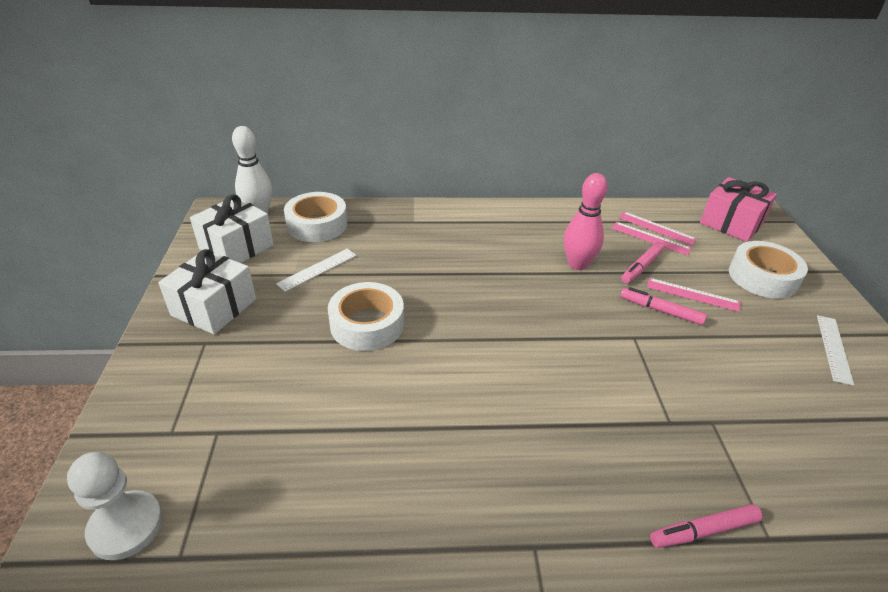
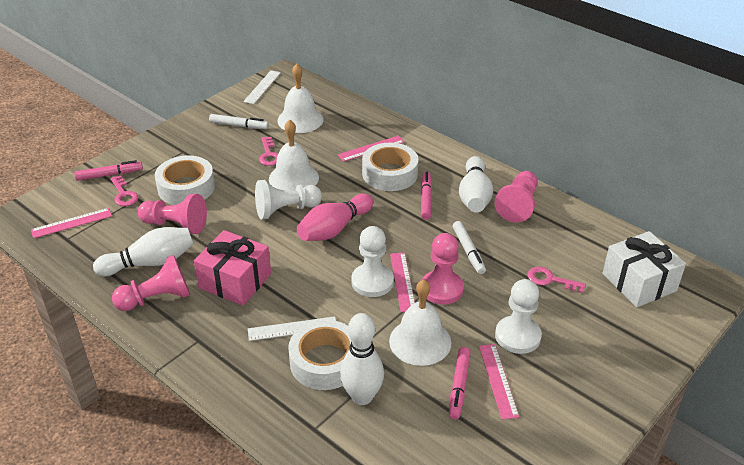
pink key: 0 -> 3
pink pawn: 0 -> 4
pink ruler: 3 -> 4
white bell: 0 -> 3
white bowling pin: 1 -> 3
white gift: 2 -> 1
white marker: 0 -> 2
white pawn: 1 -> 3

